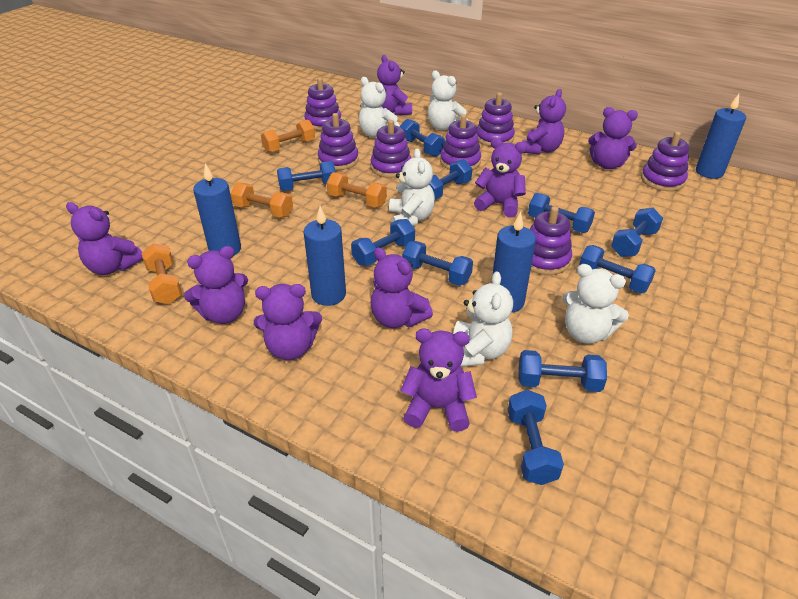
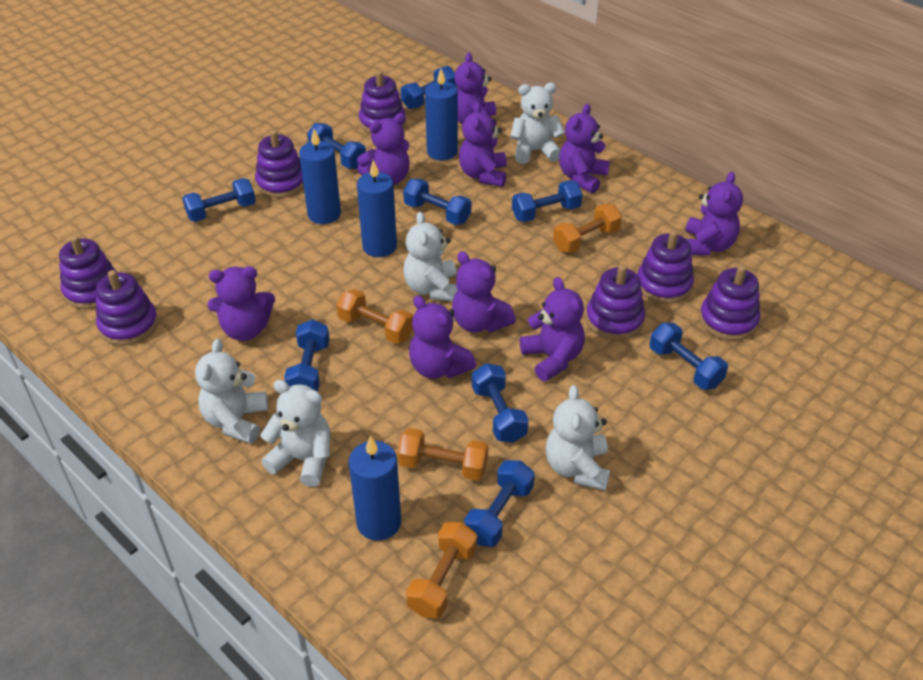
blue dumbbell: 10 -> 9

